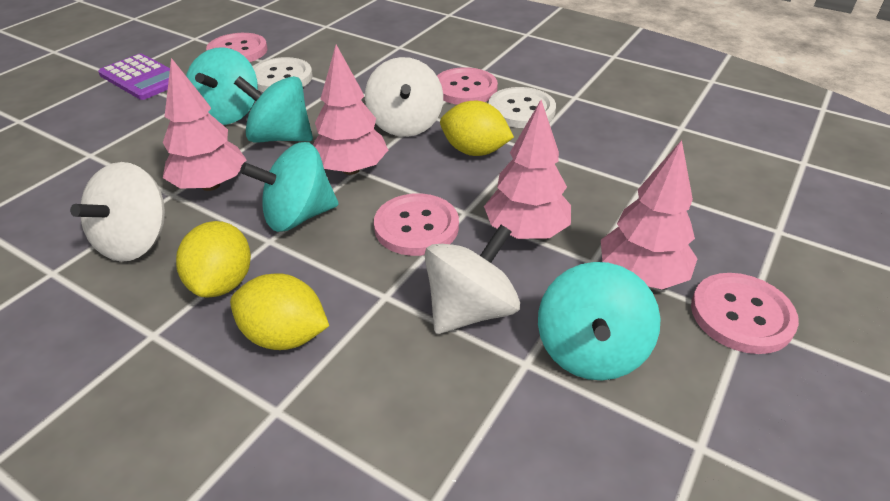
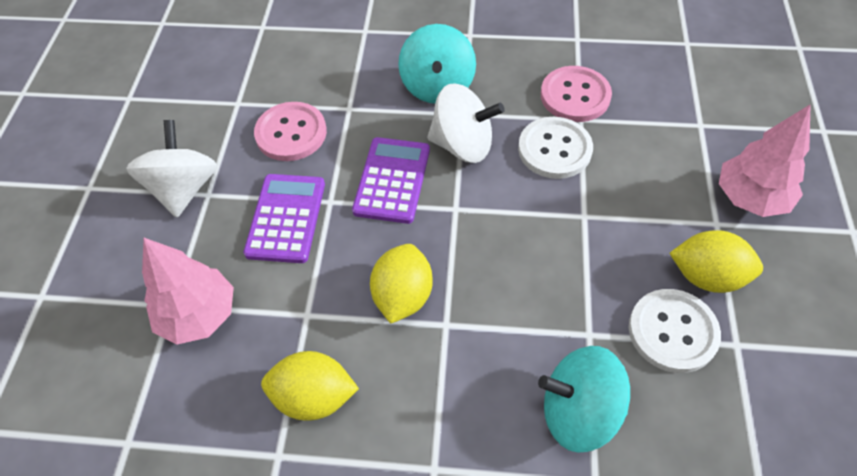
pink button: 4 -> 2
pink tree: 4 -> 2
purple calculator: 1 -> 2
turquoise spinning top: 4 -> 2
white spinning top: 3 -> 2

